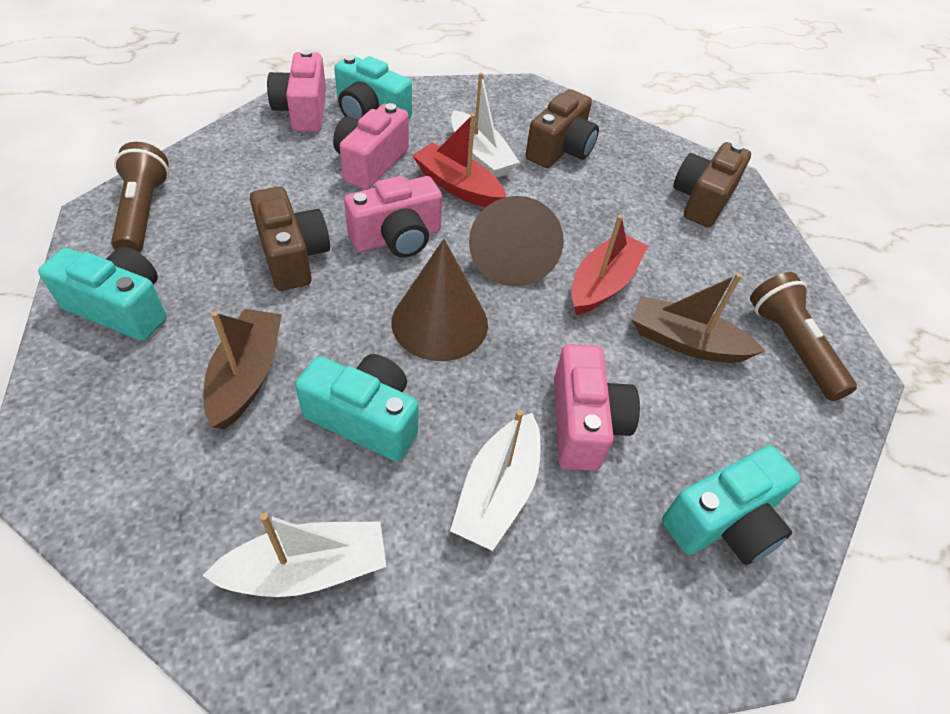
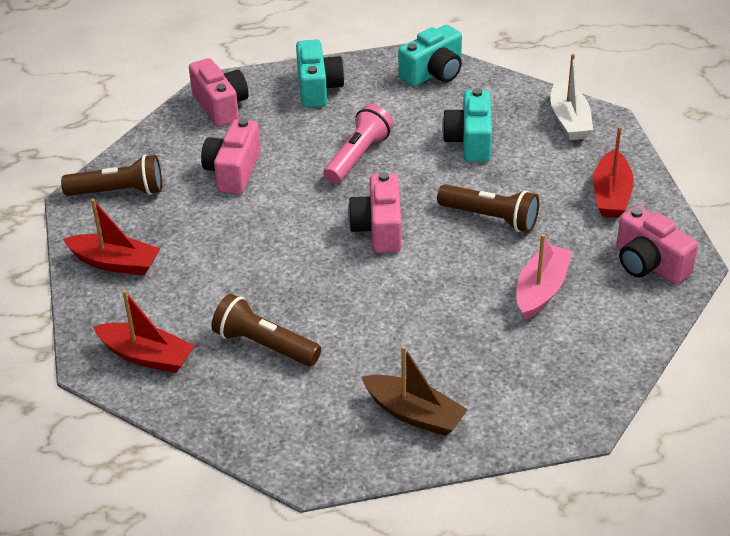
brown boat: 2 -> 1
brown camera: 3 -> 0
brown cone: 2 -> 0
brown flashlight: 2 -> 3
pink boat: 0 -> 1
pink flashlight: 0 -> 1
red boat: 2 -> 3
turquoise camera: 4 -> 3
white boat: 3 -> 1

